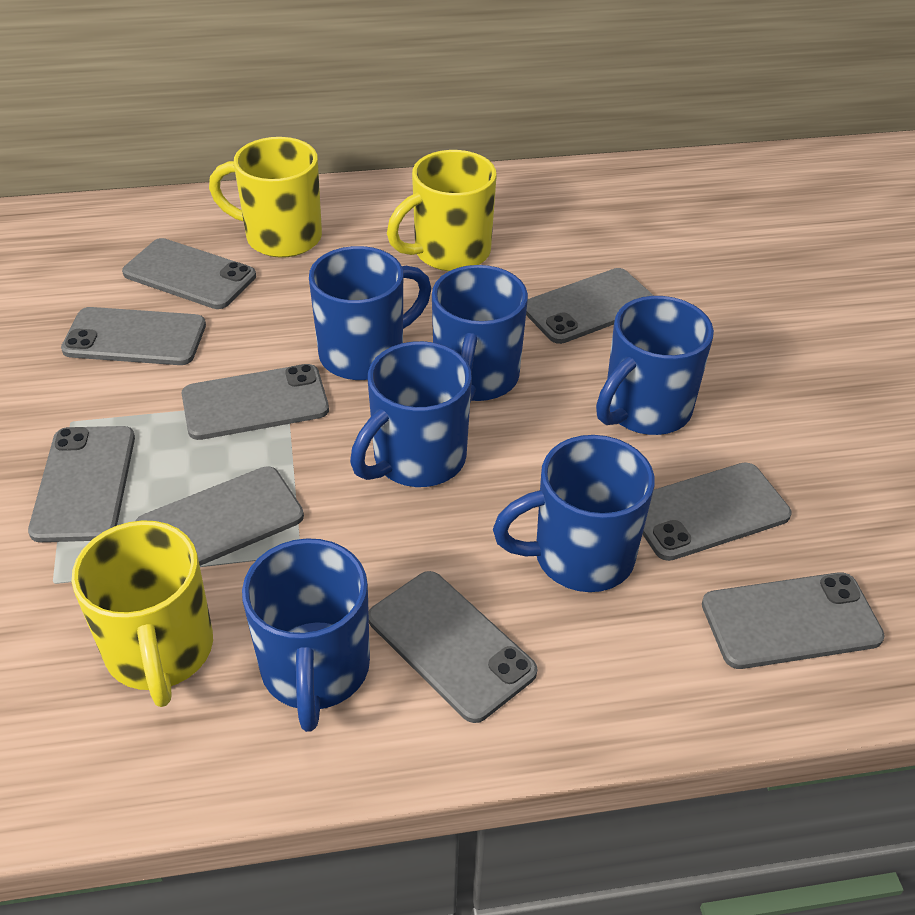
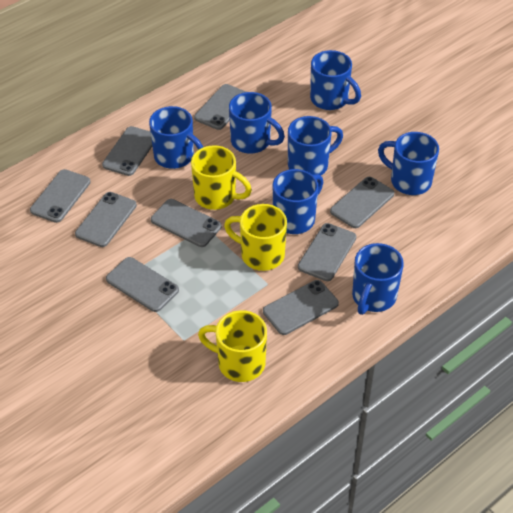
blue mug: 6 -> 7

